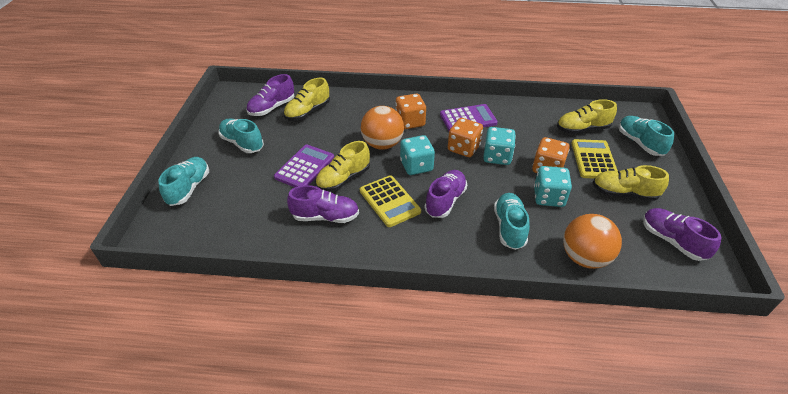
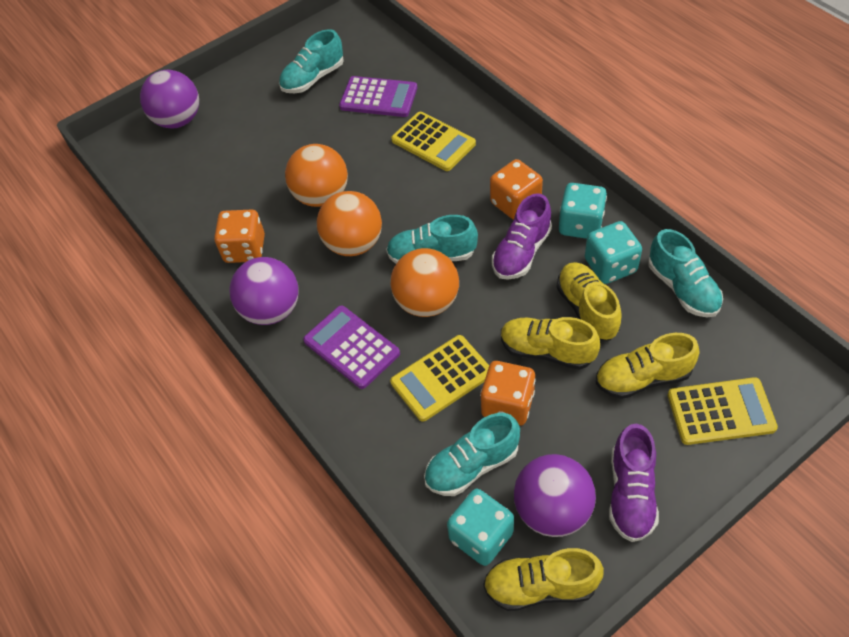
orange ball: 2 -> 3
purple ball: 0 -> 3
purple shoe: 4 -> 2
yellow calculator: 2 -> 3

